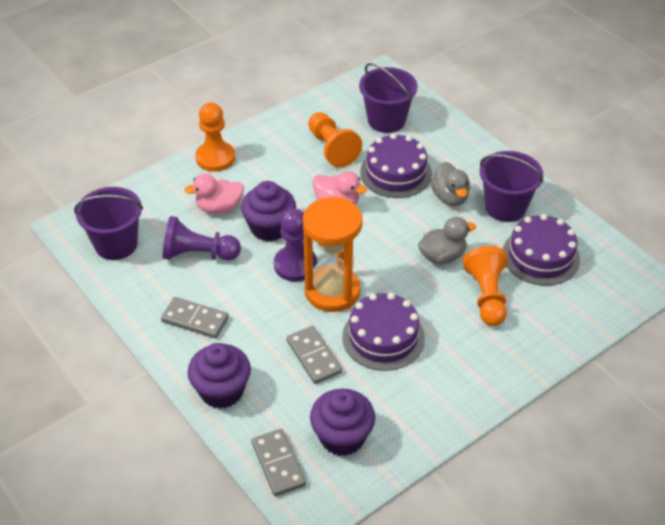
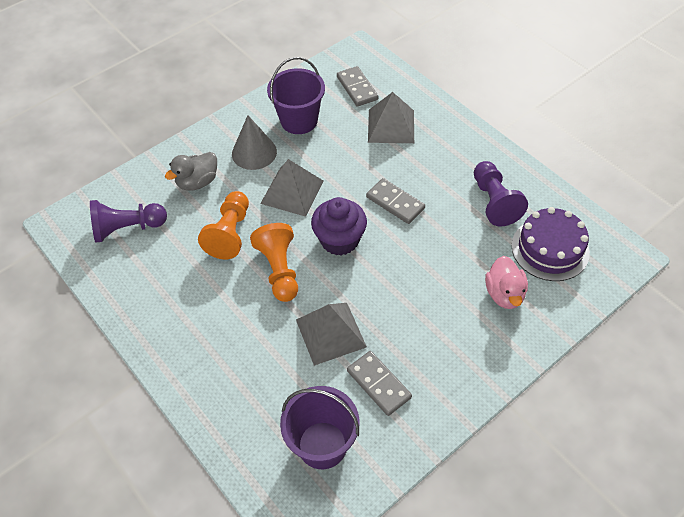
grey cone: 0 -> 1
grey duck: 2 -> 1
grey pyramid: 0 -> 3
orange hourglass: 1 -> 0
orange pawn: 3 -> 2
pink duck: 2 -> 1
purple bucket: 3 -> 2
purple cake: 3 -> 1
purple cupcake: 3 -> 1

